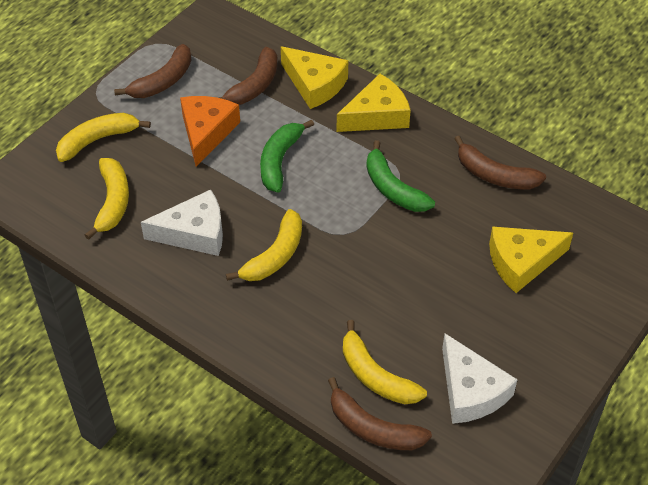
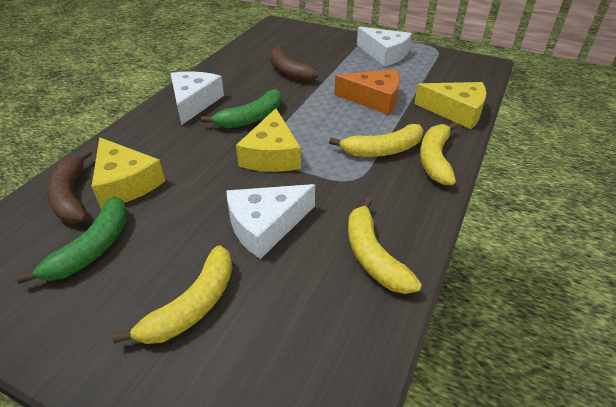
brown banana: 4 -> 2
white cheese: 2 -> 3

